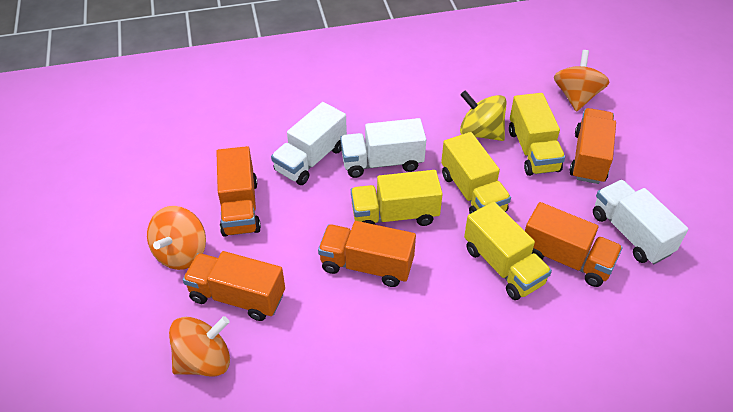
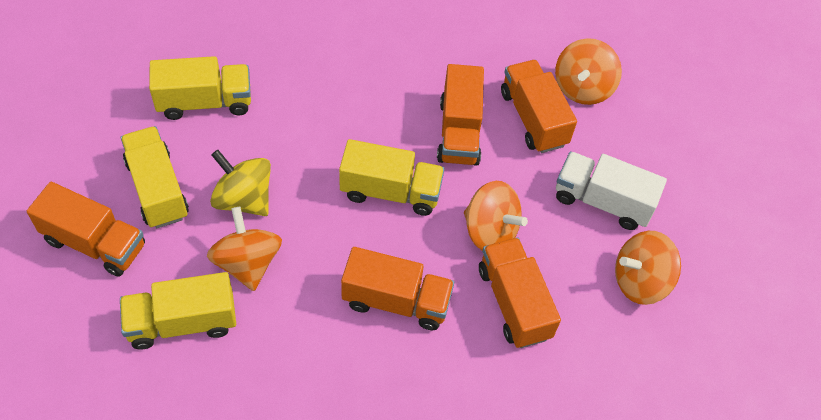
orange spinning top: 3 -> 4
white truck: 3 -> 1

